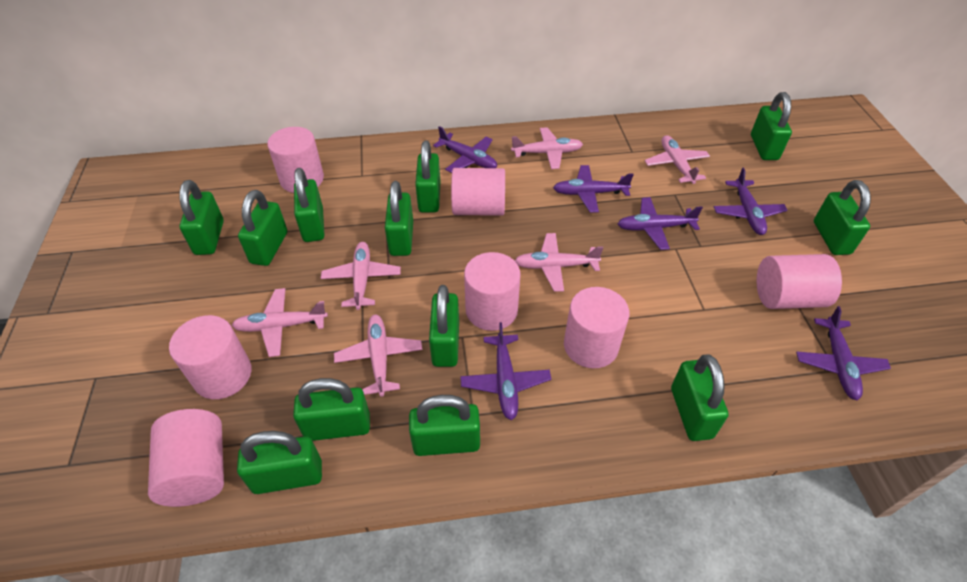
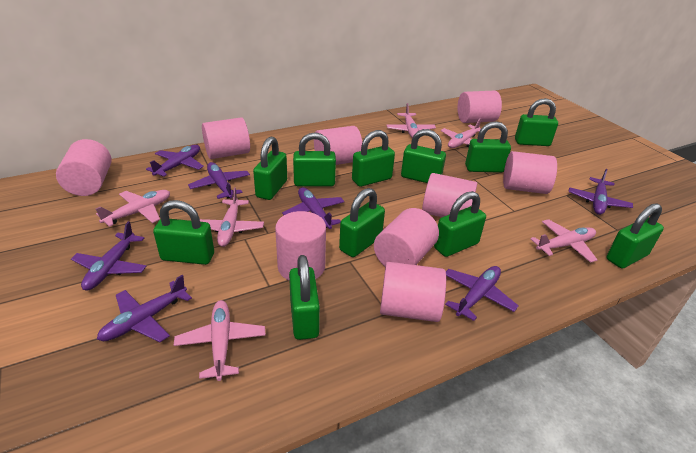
green padlock: 12 -> 11
pink cylinder: 7 -> 9
purple plane: 6 -> 7

